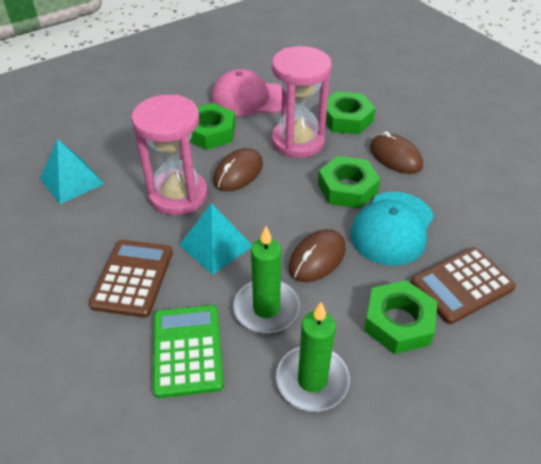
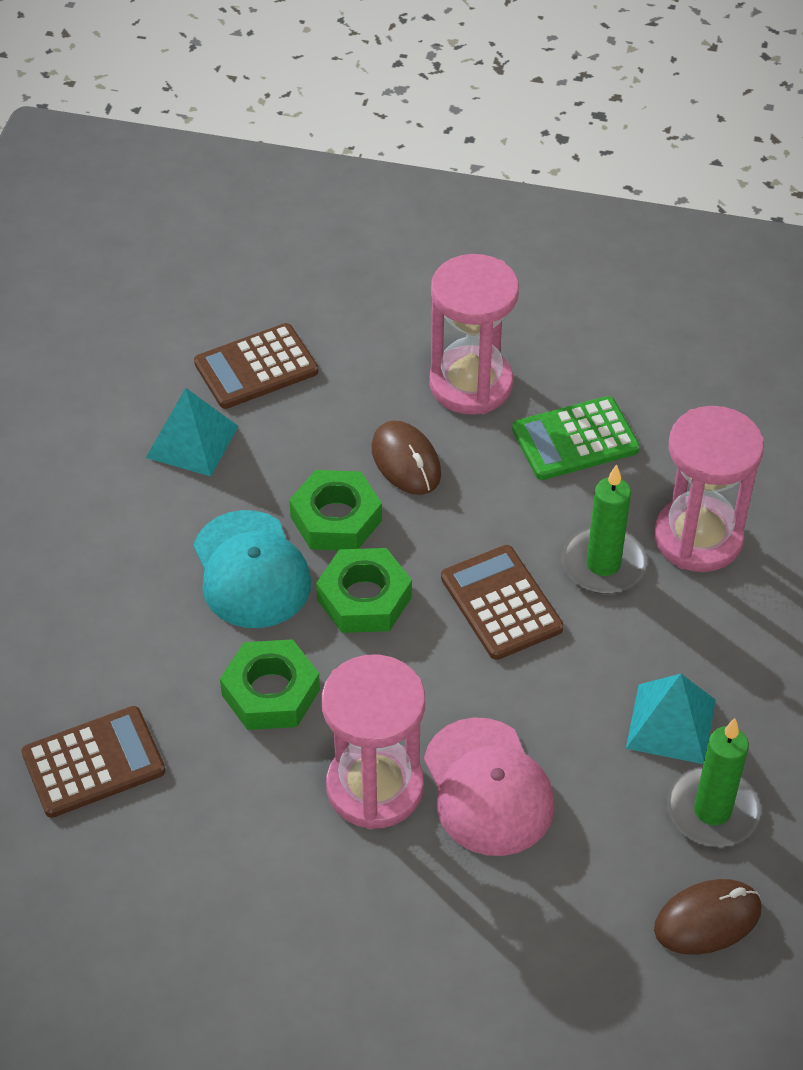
brown calculator: 2 -> 3
brown mouse: 3 -> 2
green nut: 4 -> 3
pink hourglass: 2 -> 3

